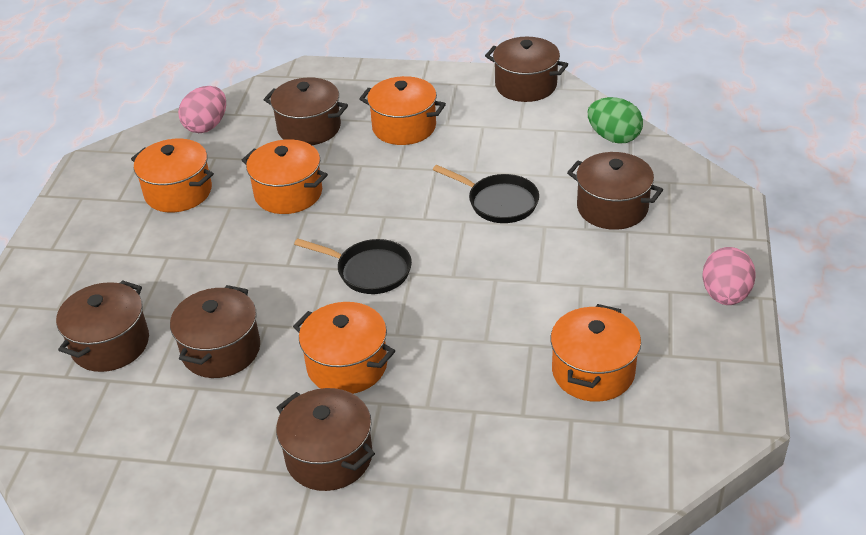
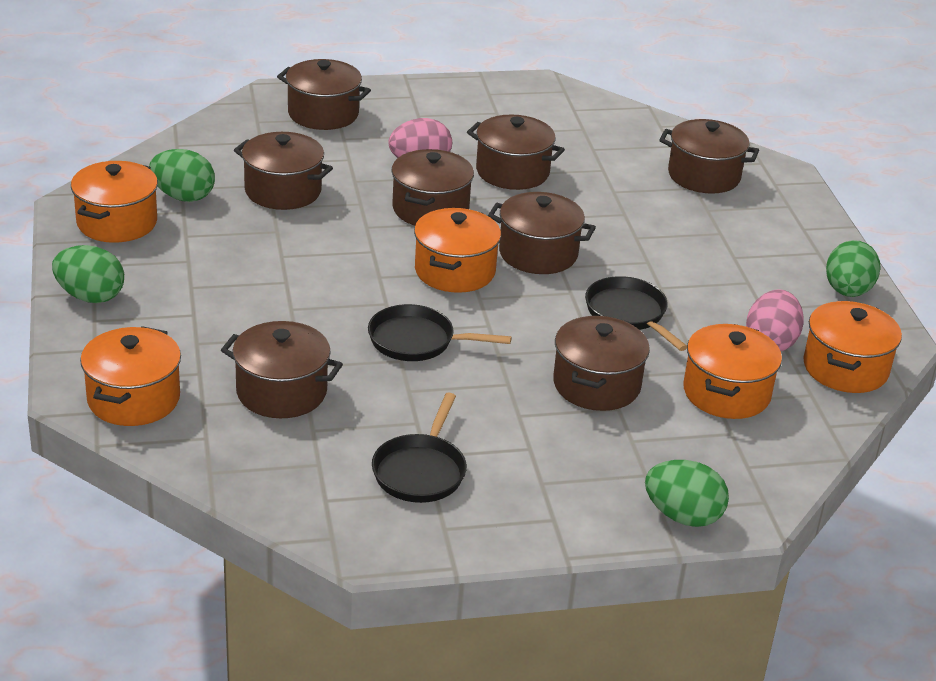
black pan: 2 -> 3
brown pot: 6 -> 8
green egg: 1 -> 4

